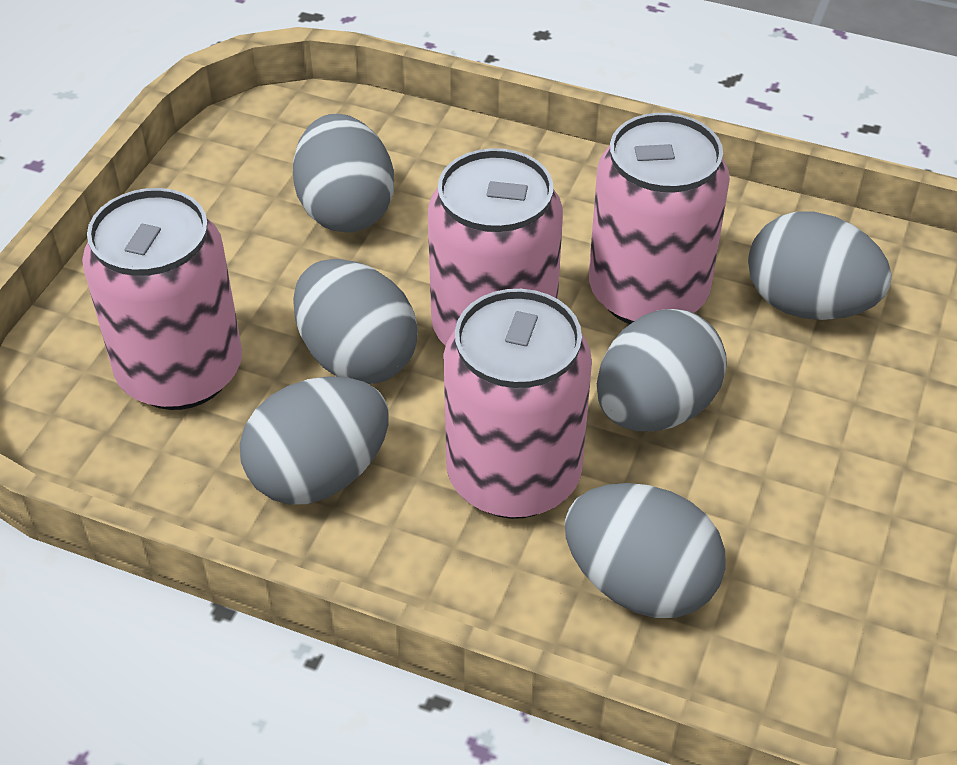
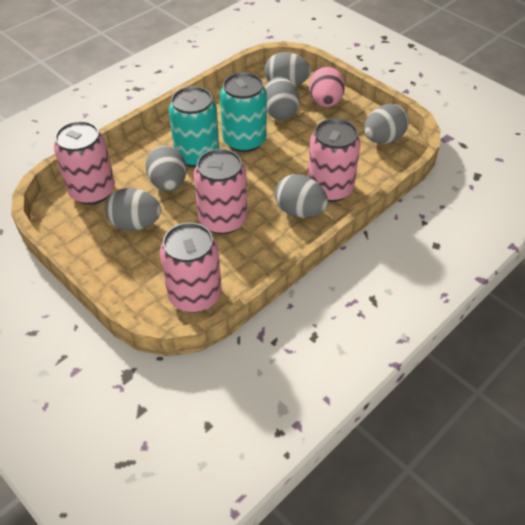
pink egg: 0 -> 1
turquoise can: 0 -> 2

